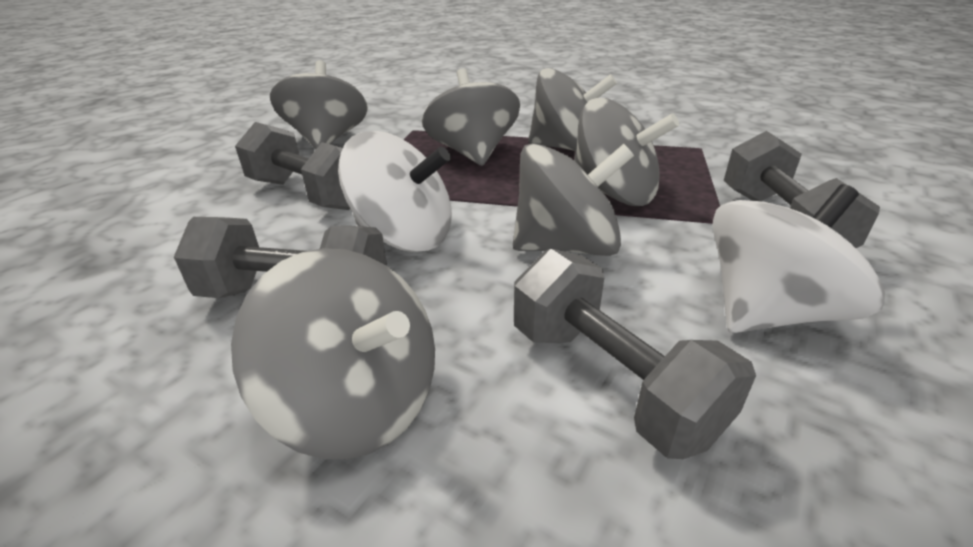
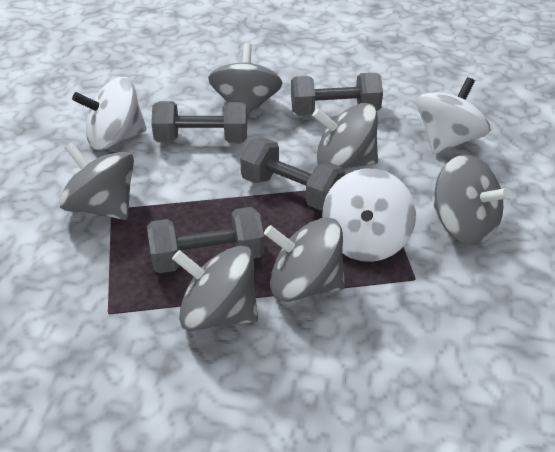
white spinning top: 2 -> 3

